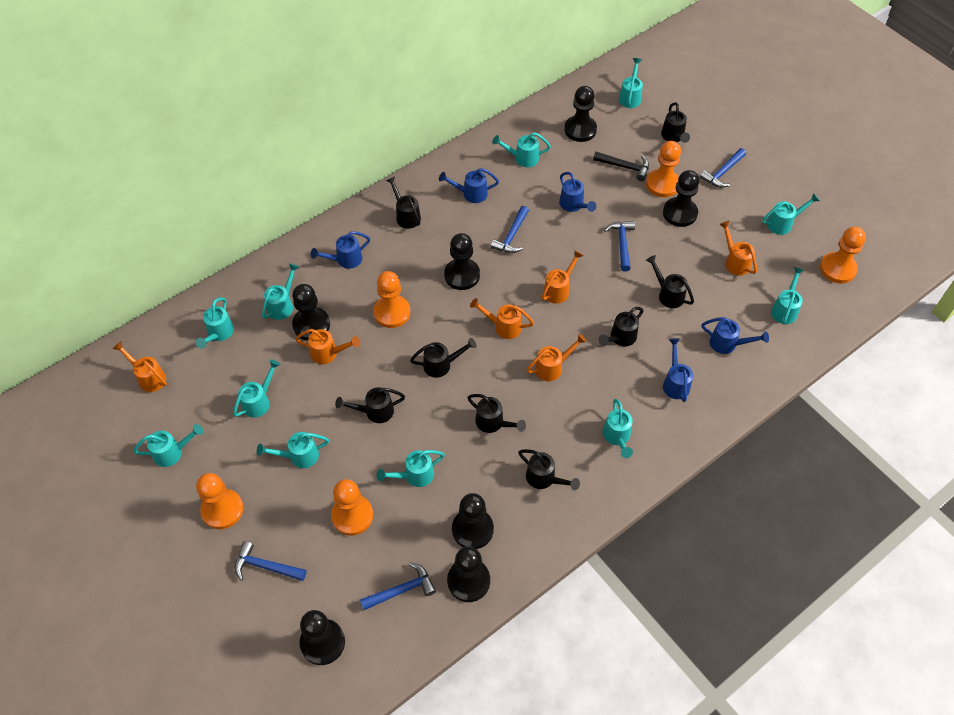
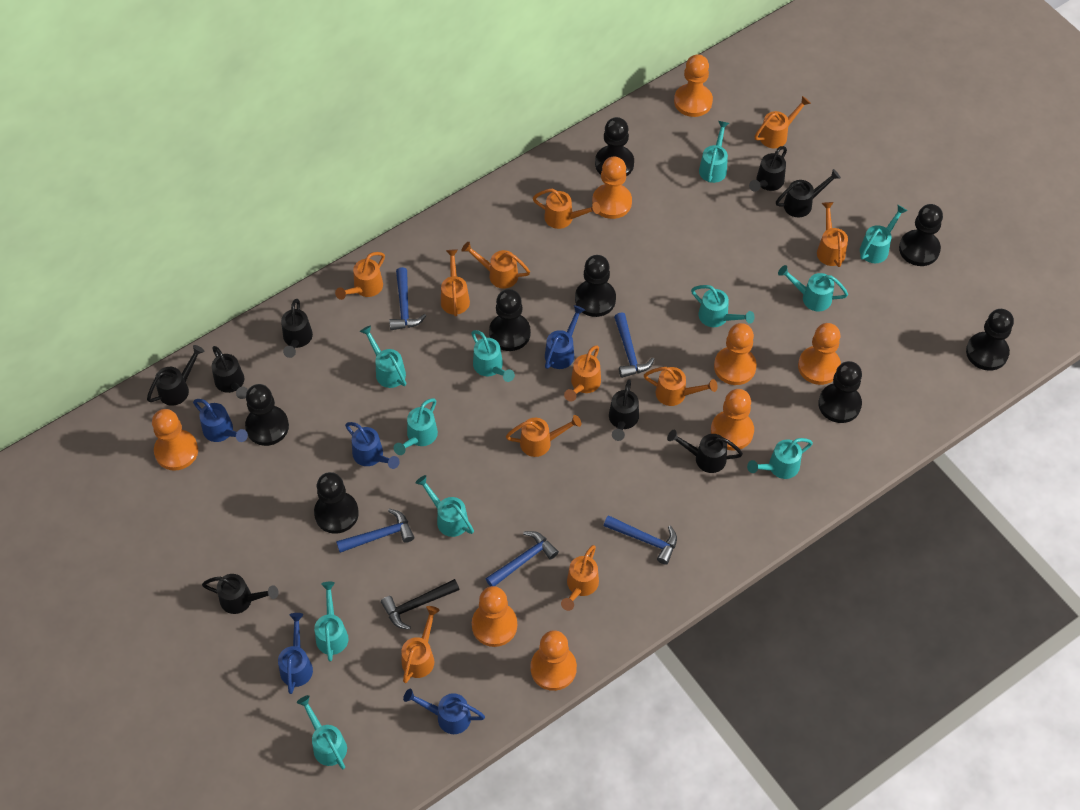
black pawn: 7 -> 8
orange pawn: 5 -> 8
orange watering can: 6 -> 11

